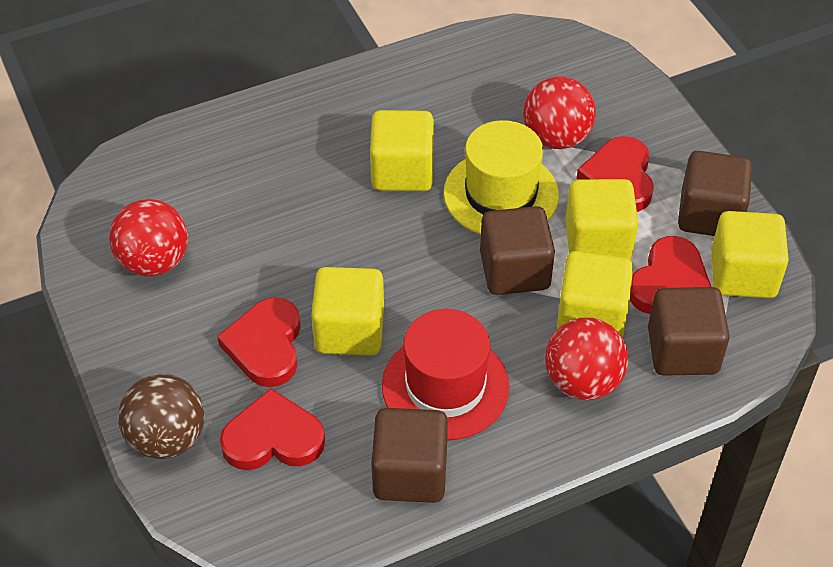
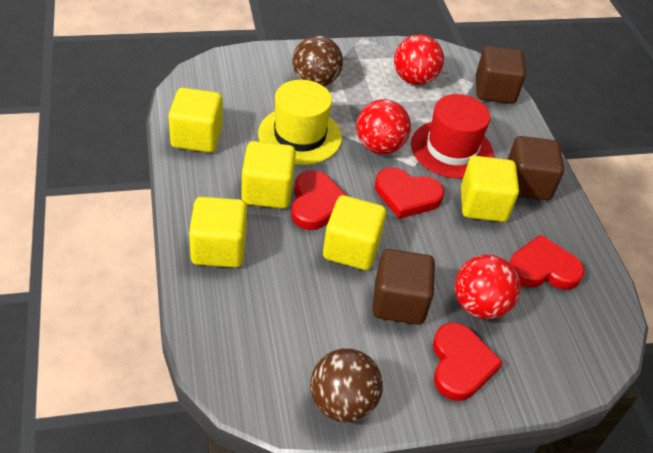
brown ball: 1 -> 2
brown cube: 4 -> 3

